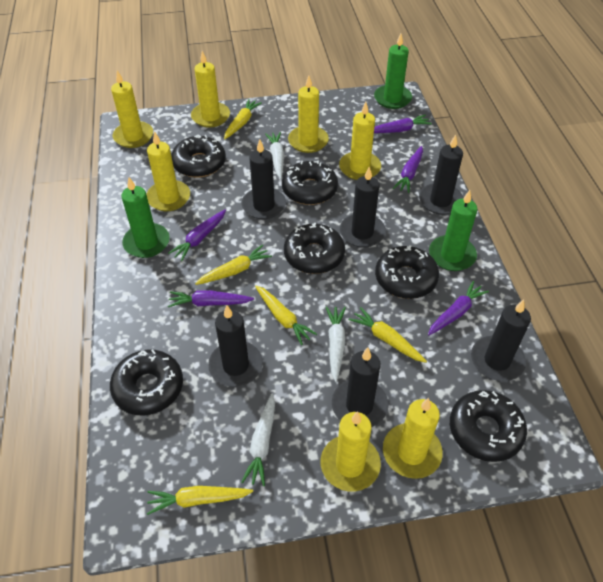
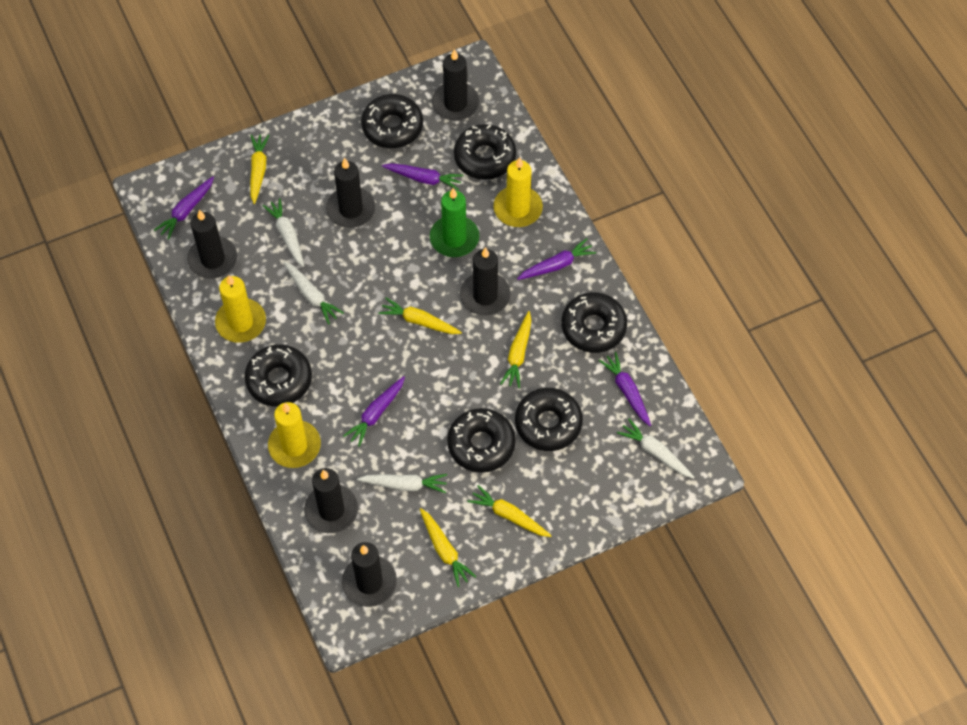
green candle: 3 -> 1
white carrot: 3 -> 4
yellow candle: 7 -> 3

